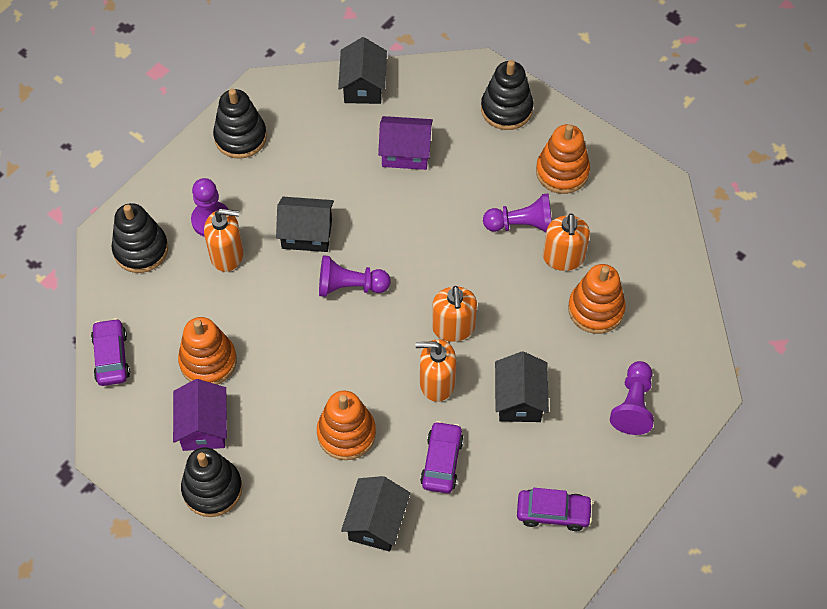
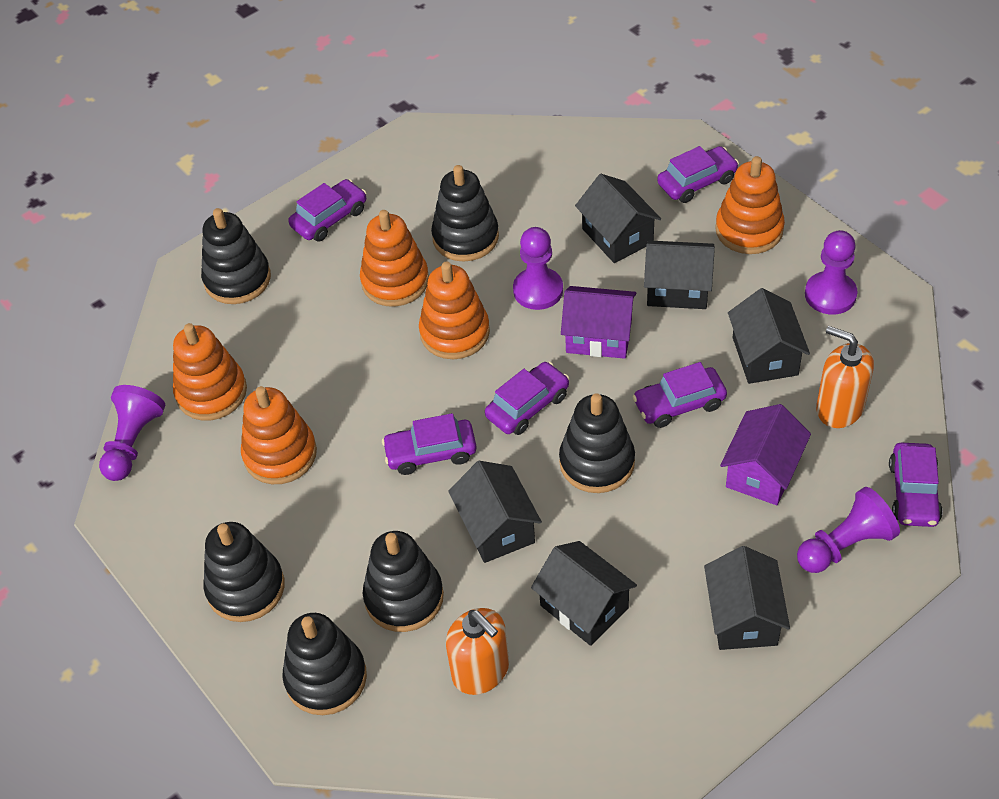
black house: 4 -> 6
black stacking toy: 4 -> 6
orange soap dispenser: 4 -> 2
orange stacking toy: 4 -> 5
purple car: 3 -> 6

